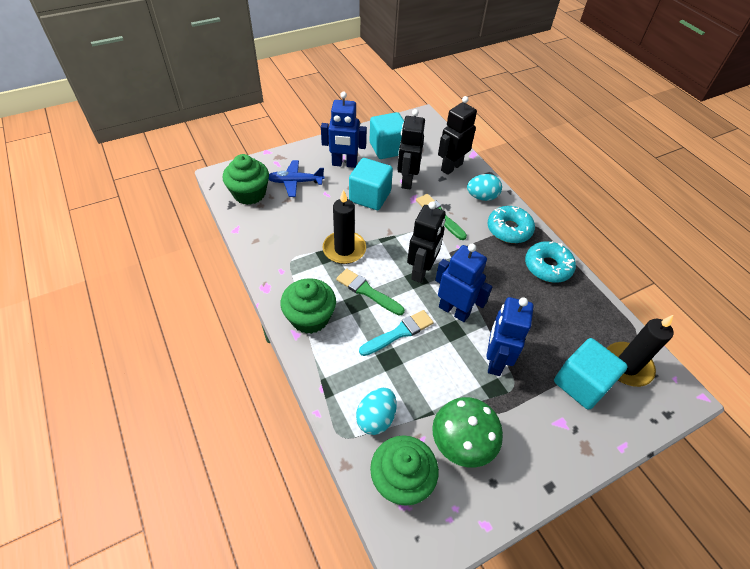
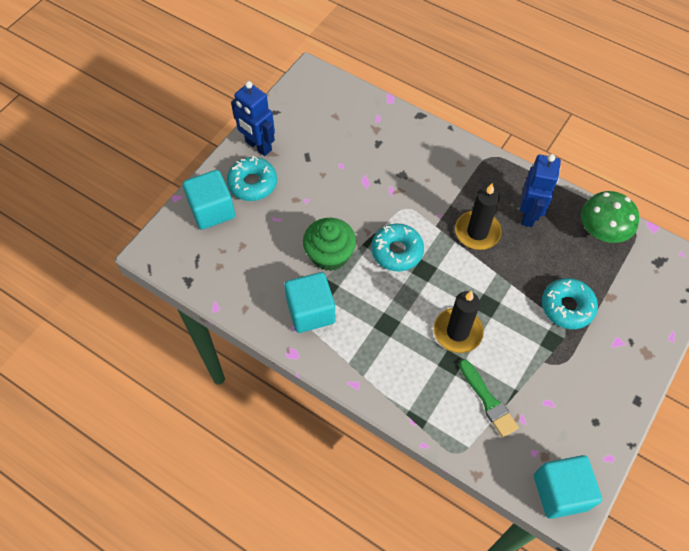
black robot: 3 -> 0
blue plane: 1 -> 0
blue robot: 3 -> 2
green brush: 2 -> 1
green cupcake: 3 -> 1
turquoise brush: 1 -> 0
turquoise donut: 2 -> 3
turquoise egg: 2 -> 0

